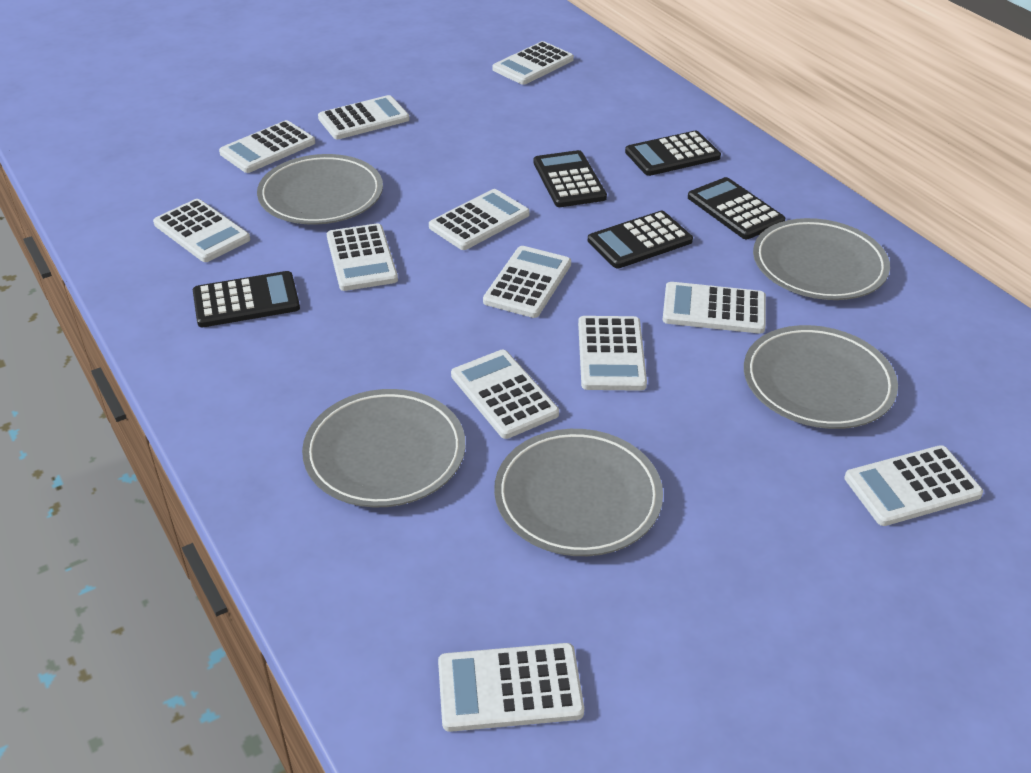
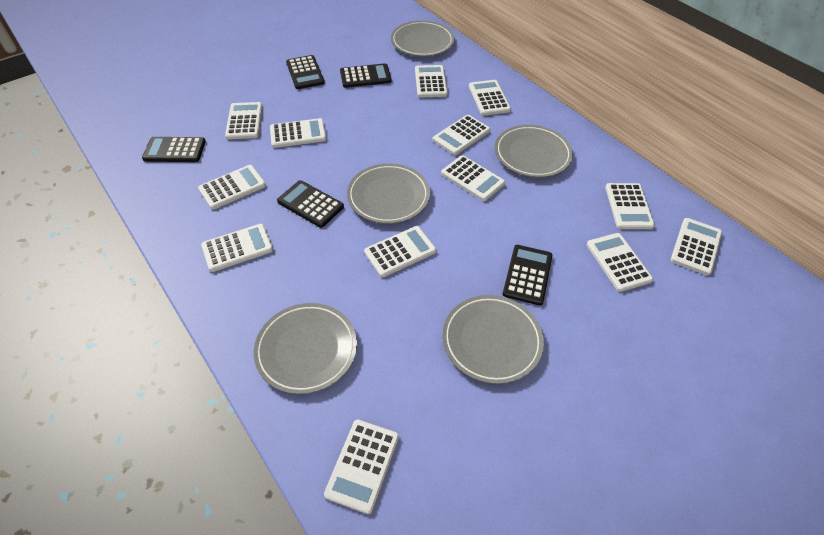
white calculator: 12 -> 13

